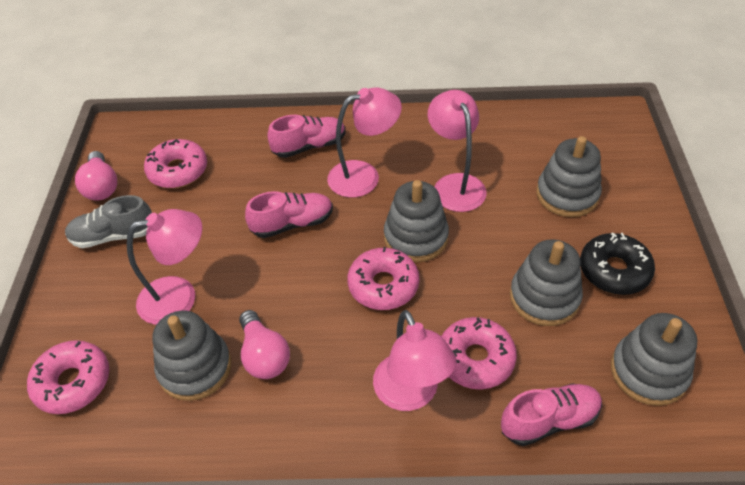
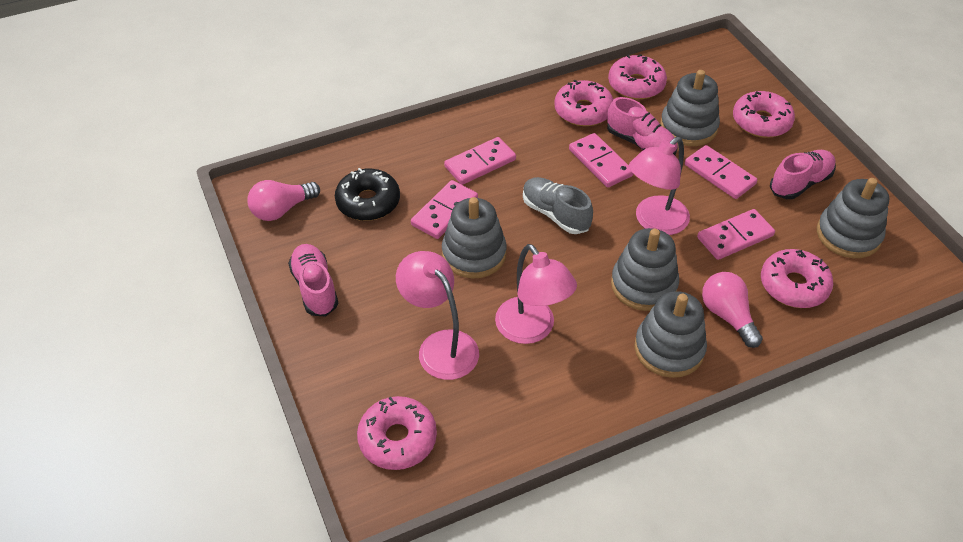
pink domino: 0 -> 5
pink donut: 4 -> 5
pink lamp: 4 -> 3

